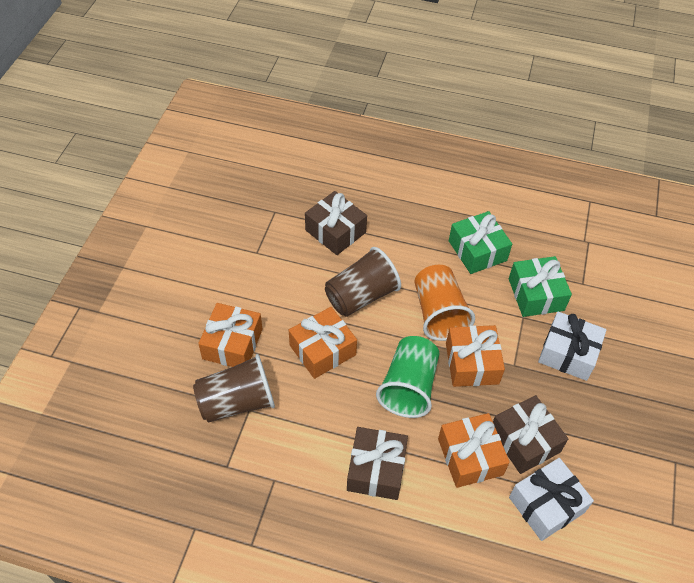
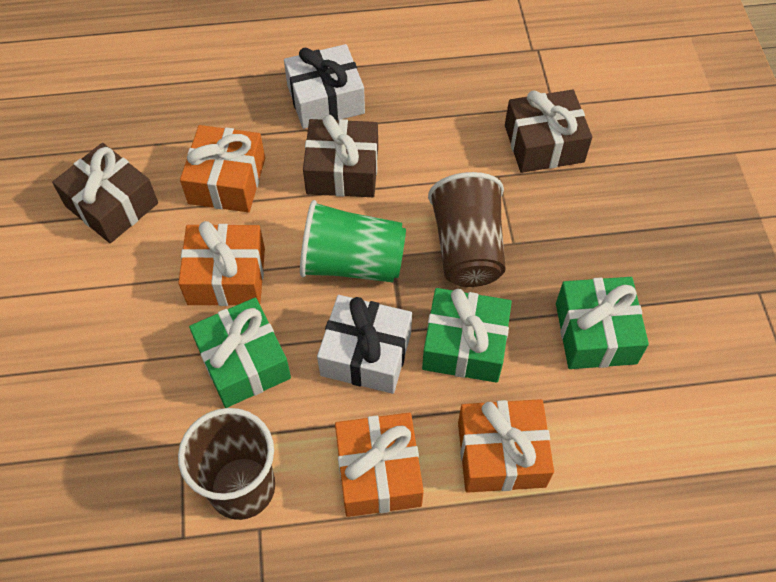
green gift: 2 -> 3
orange cup: 1 -> 0

